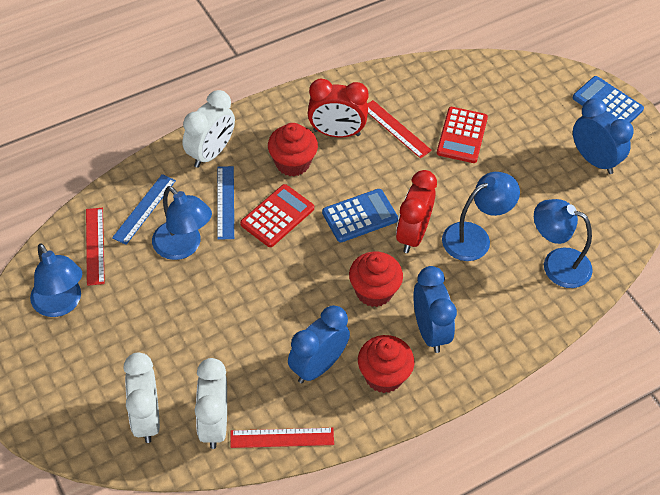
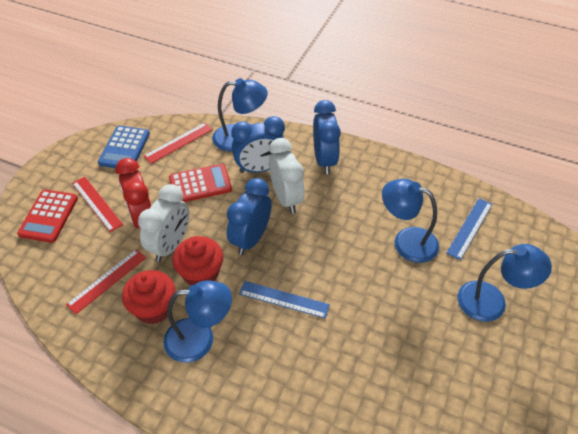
blue calculator: 2 -> 1
red clock: 2 -> 1
red cupcake: 3 -> 2
white clock: 3 -> 2

